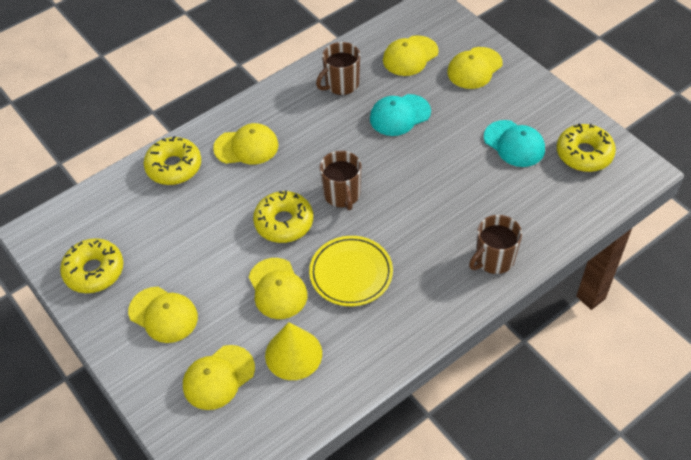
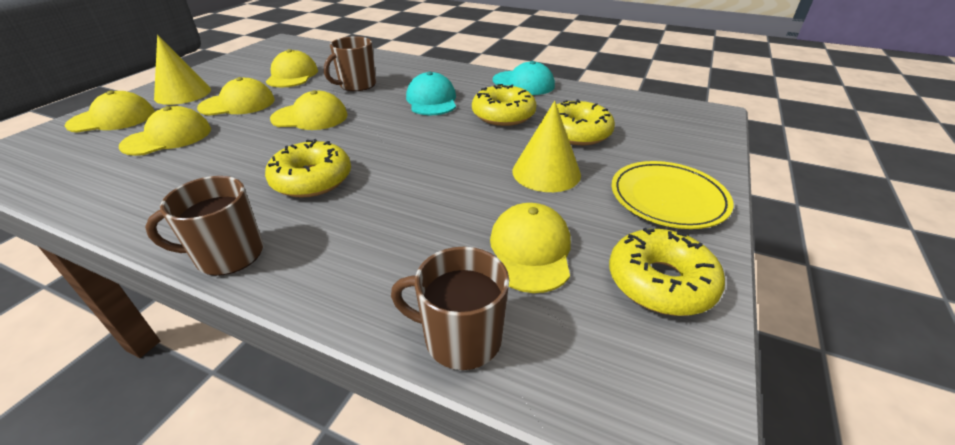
yellow cone: 1 -> 2

